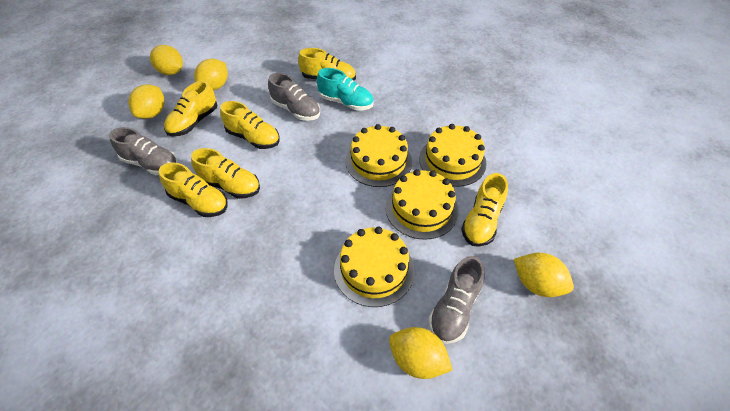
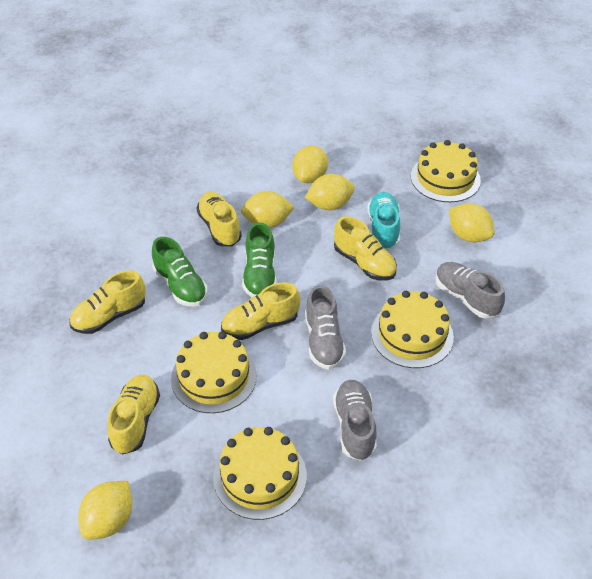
green shoe: 0 -> 2
yellow shoe: 6 -> 5

